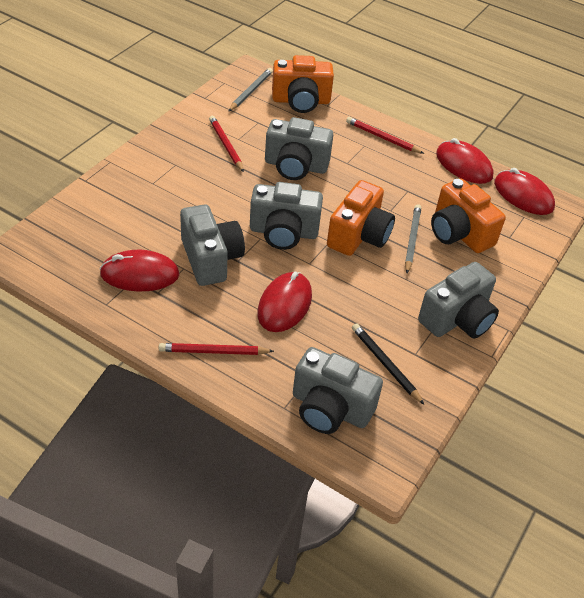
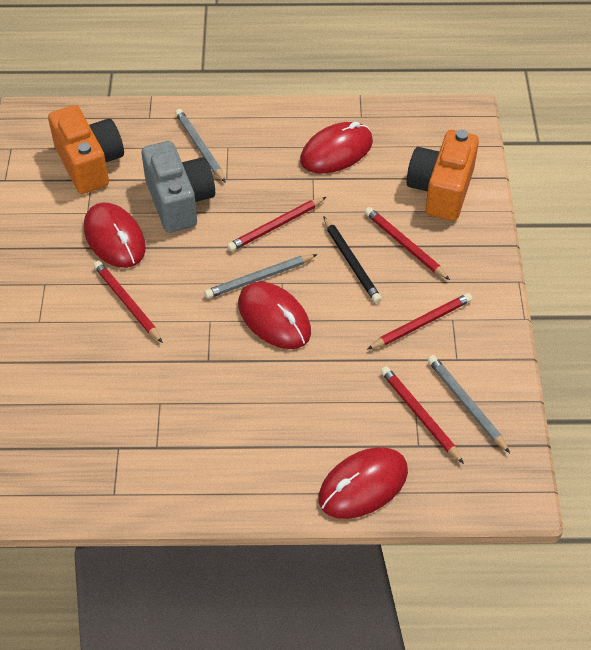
grey camera: 5 -> 1
grey pencil: 2 -> 3
orange camera: 3 -> 2
red pencil: 3 -> 5

